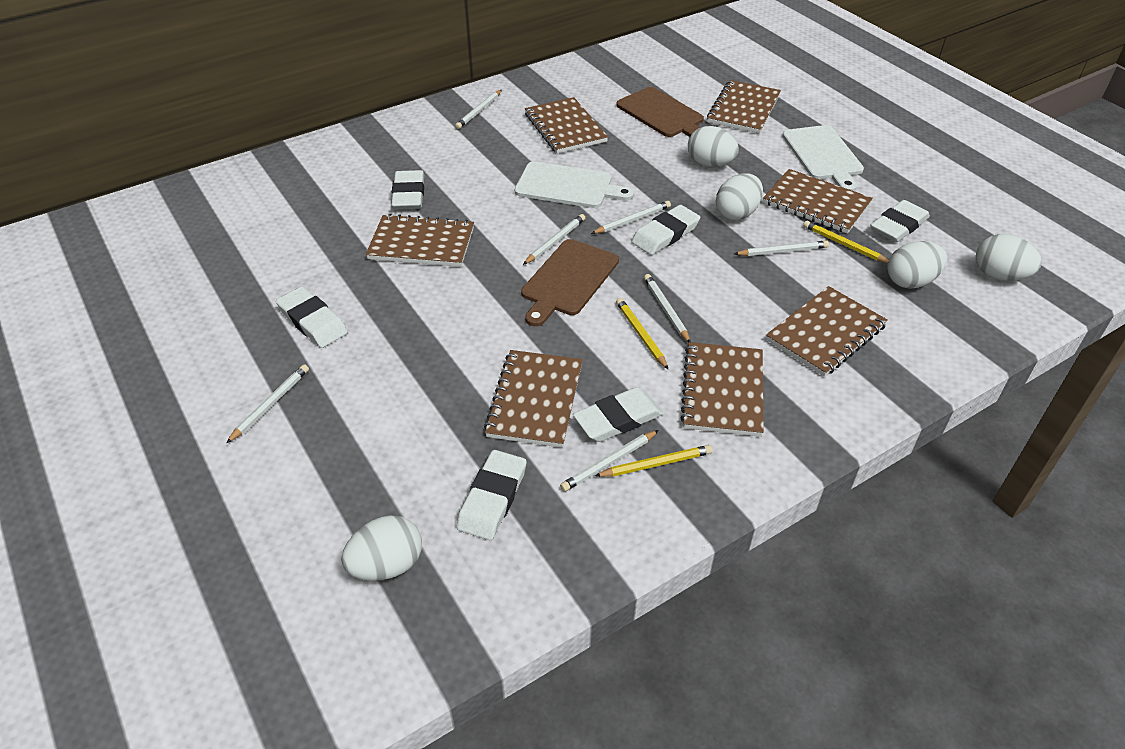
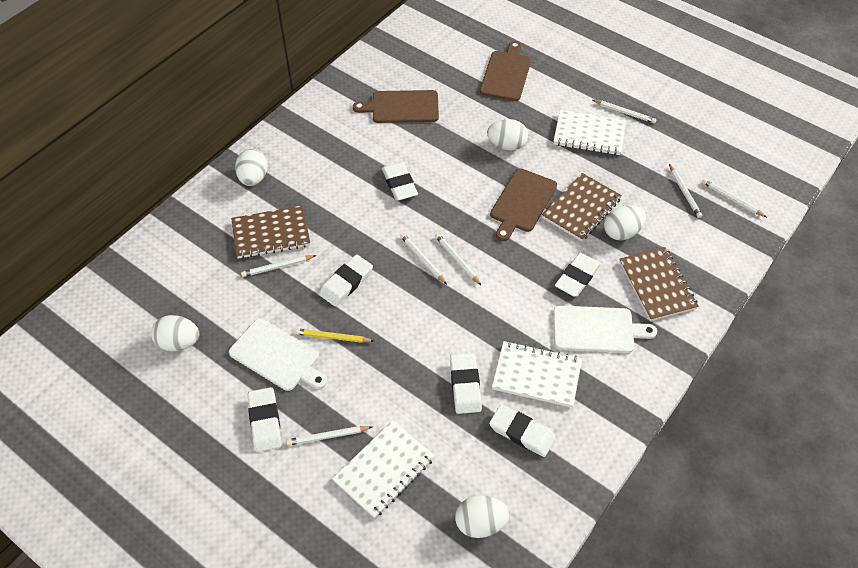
brown cutting board: 2 -> 3
brown notebook: 7 -> 3
white notebook: 0 -> 3
yellow pencil: 3 -> 1

